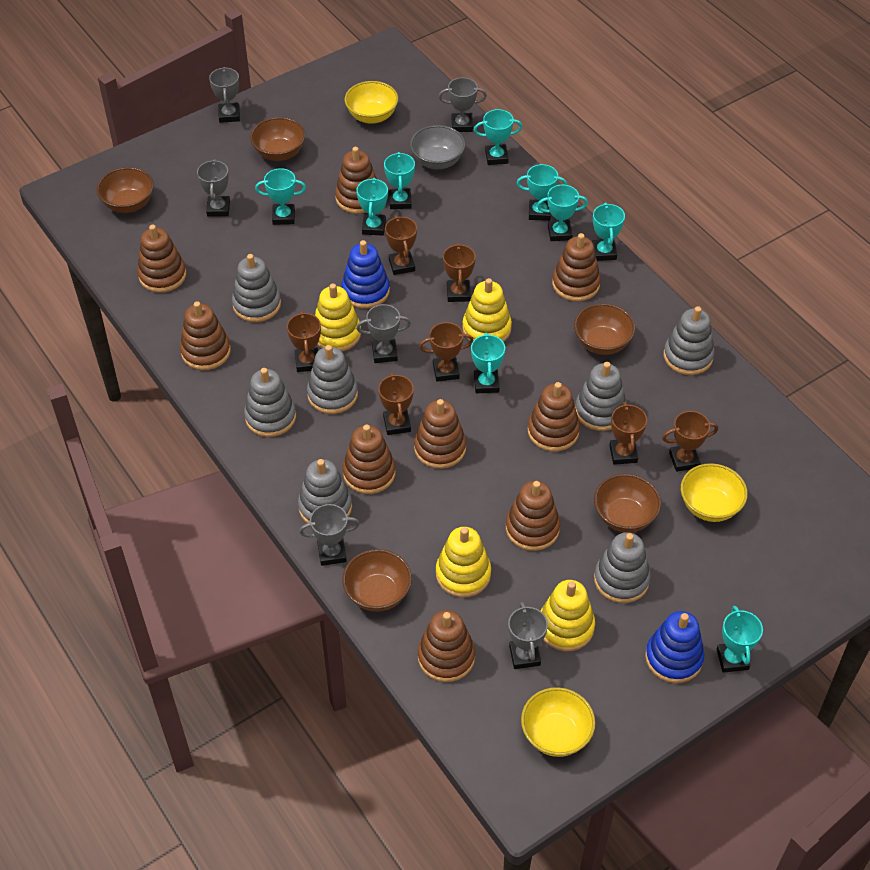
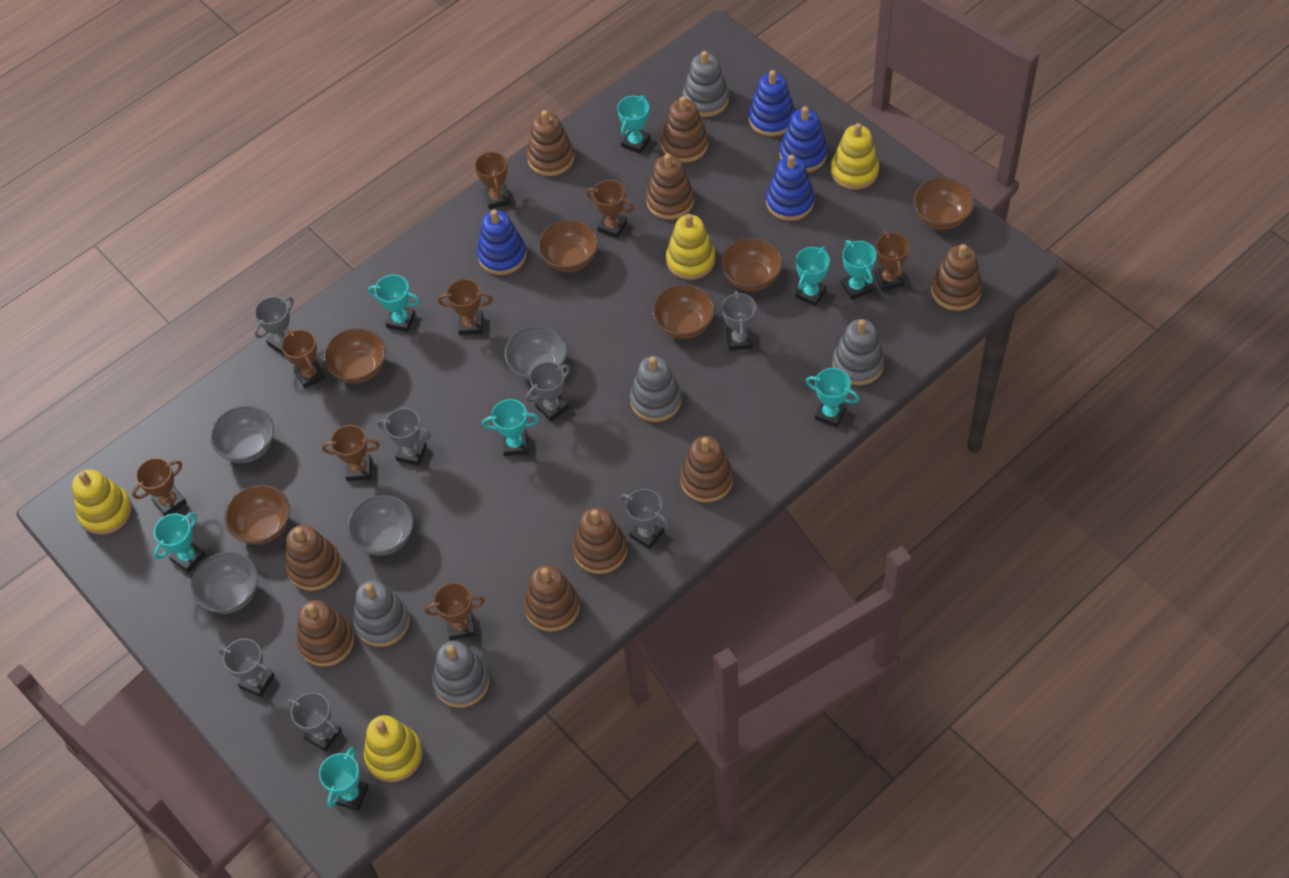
blue stacking toy: 2 -> 4
brown bowl: 5 -> 6
brown trophy: 7 -> 8
grey bowl: 1 -> 4
grey stacking toy: 7 -> 5
grey trophy: 6 -> 7
turquoise trophy: 9 -> 8
yellow bowl: 3 -> 0

